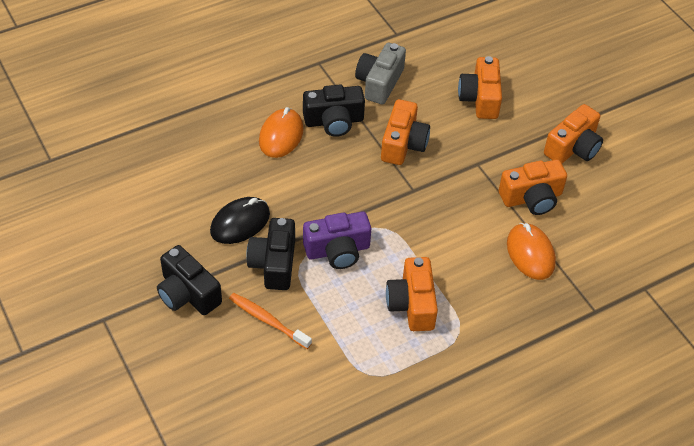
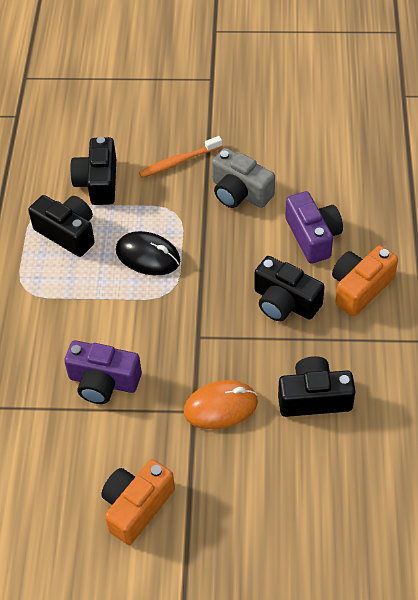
black camera: 3 -> 4
orange camera: 5 -> 2
orange mouse: 2 -> 1
purple camera: 1 -> 2

